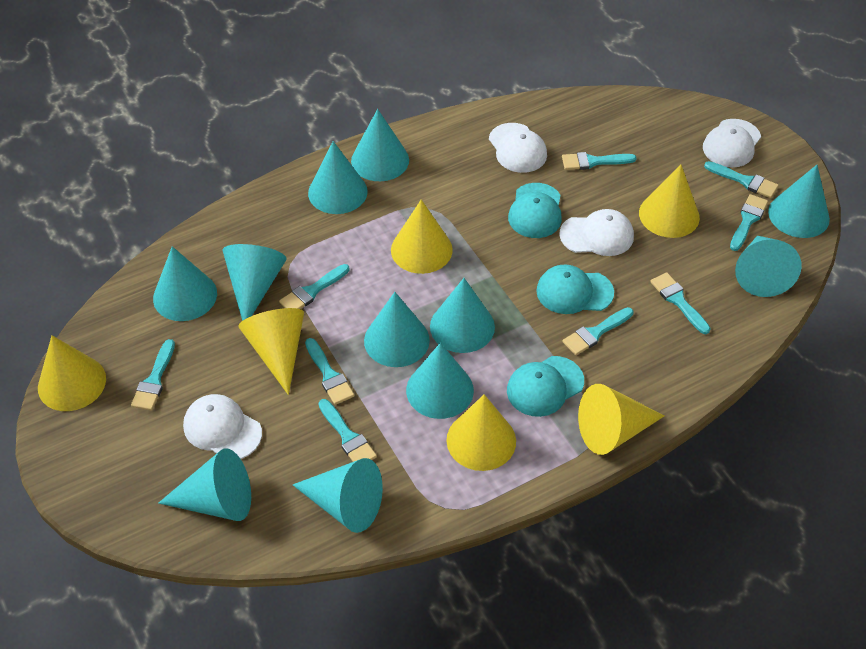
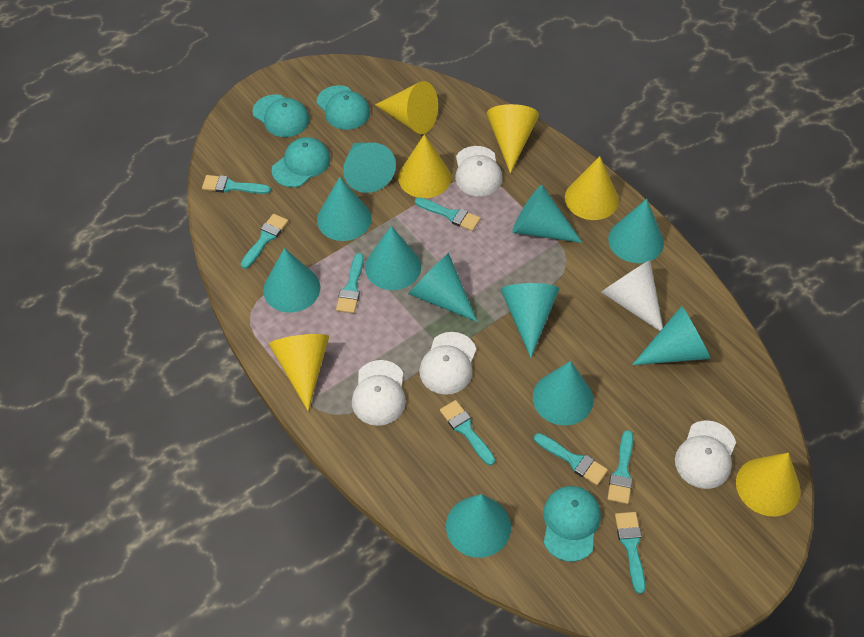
turquoise brush: 9 -> 8
turquoise cap: 3 -> 4
white cone: 0 -> 1

